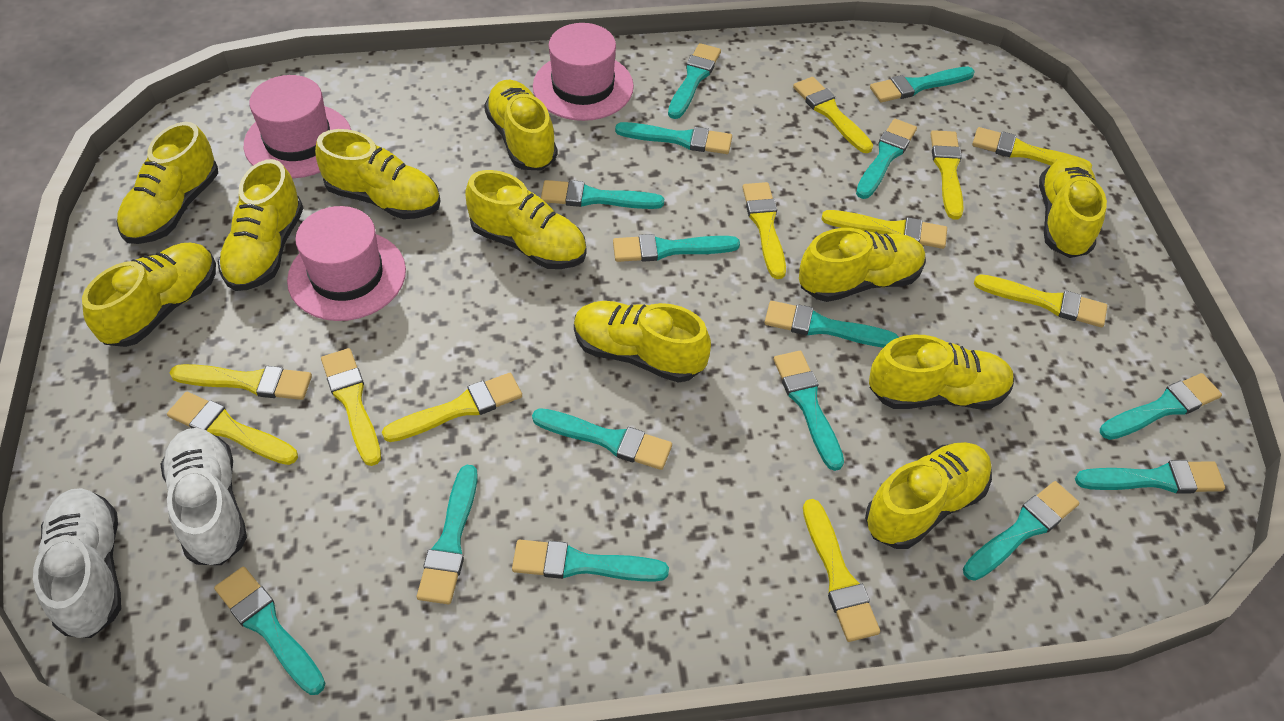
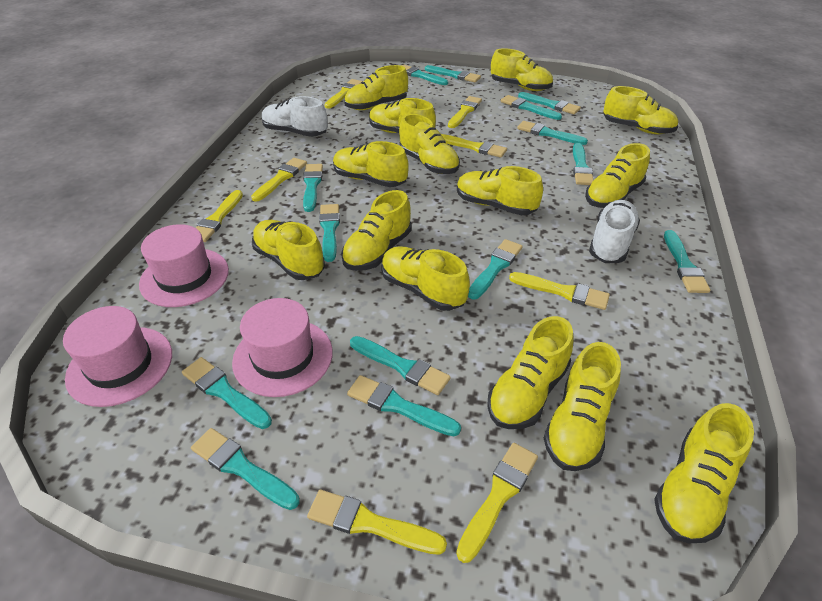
turquoise brush: 15 -> 14
yellow brush: 11 -> 8
yellow shoe: 11 -> 14

